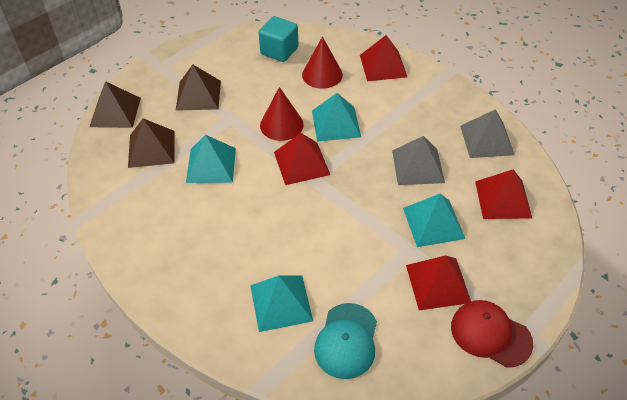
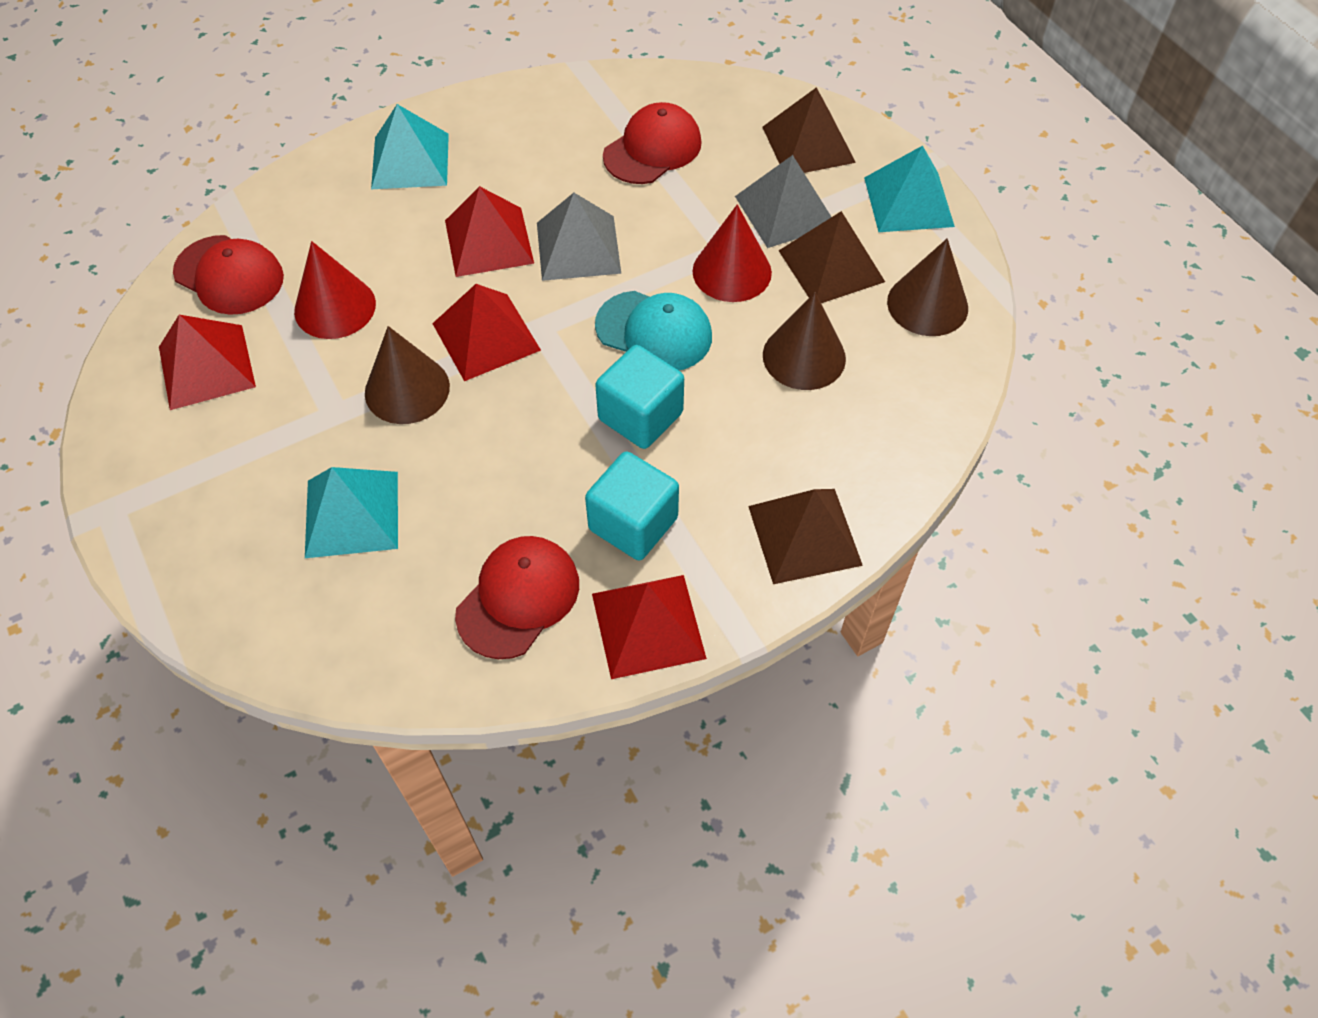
brown cone: 0 -> 3
red cap: 1 -> 3
turquoise cube: 1 -> 2
turquoise pyramid: 4 -> 3

